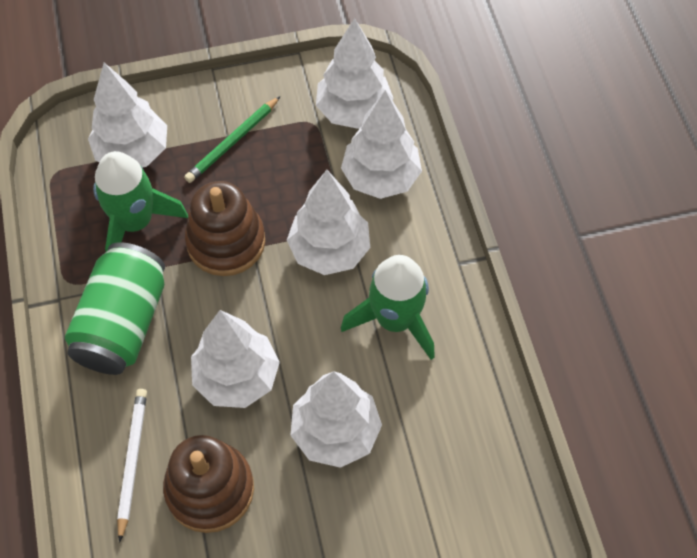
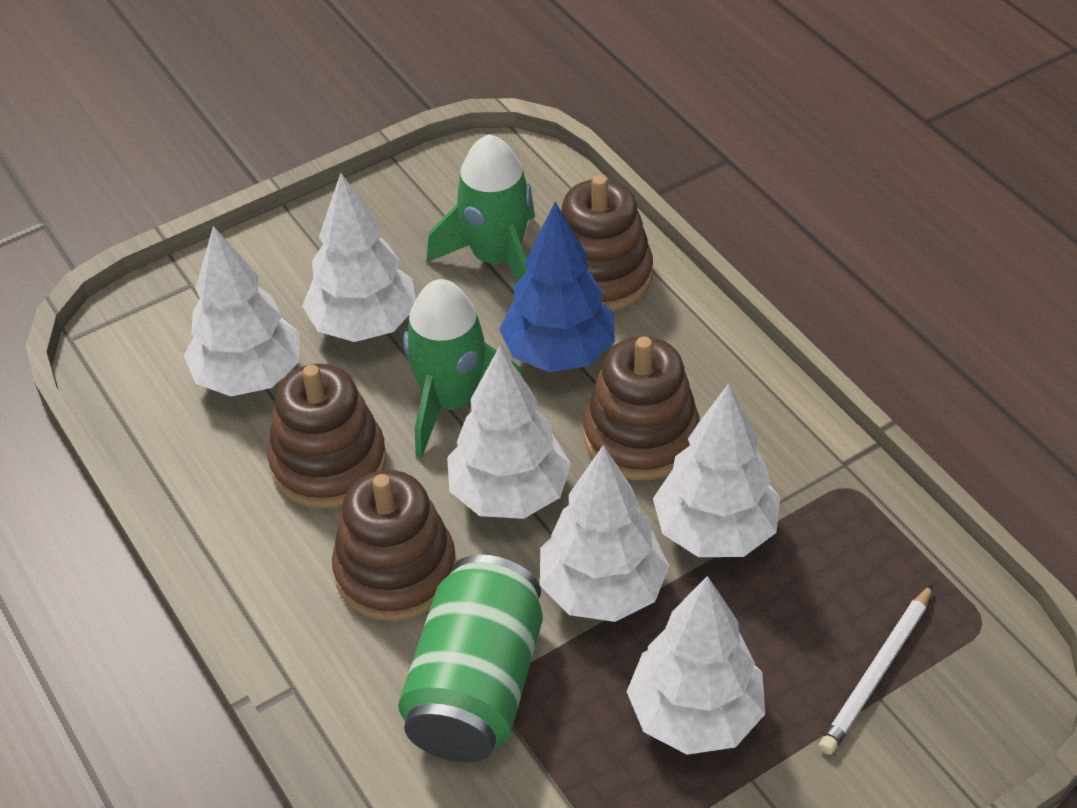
blue tree: 0 -> 1
brown stacking toy: 2 -> 4
green pencil: 1 -> 0

